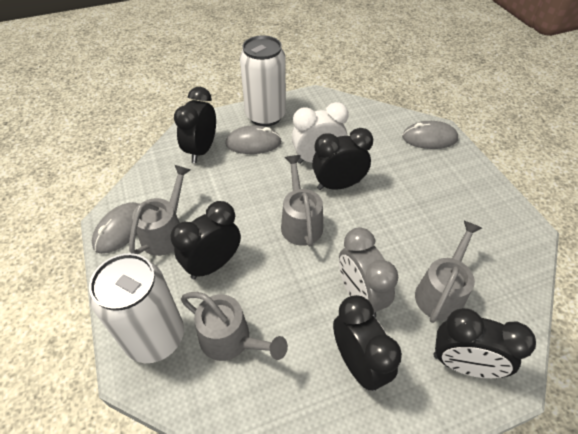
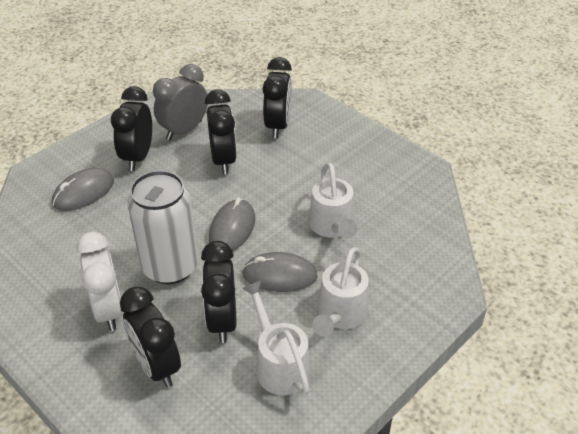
grey watering can: 4 -> 0
white can: 2 -> 1
white watering can: 0 -> 3

